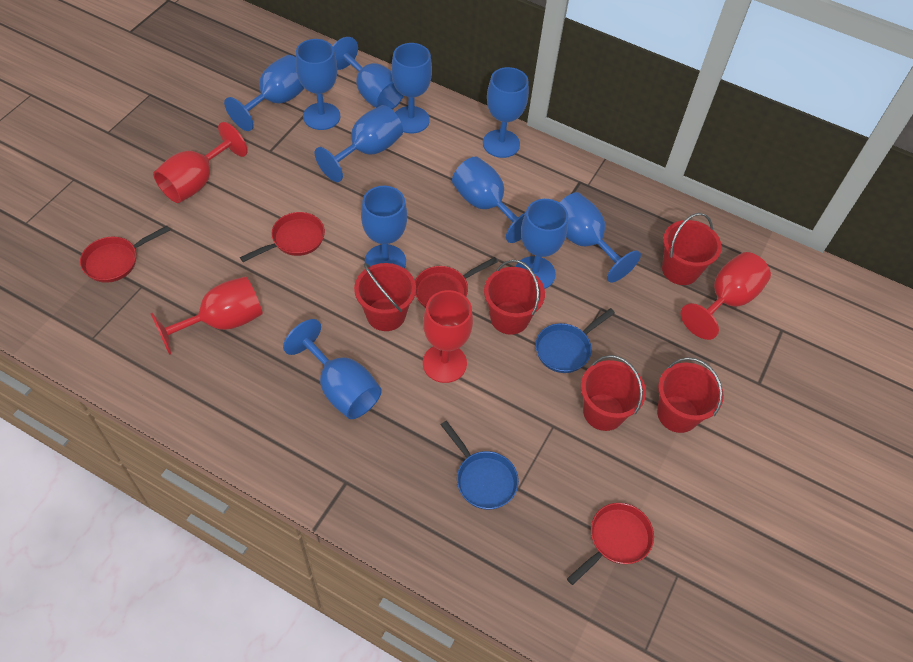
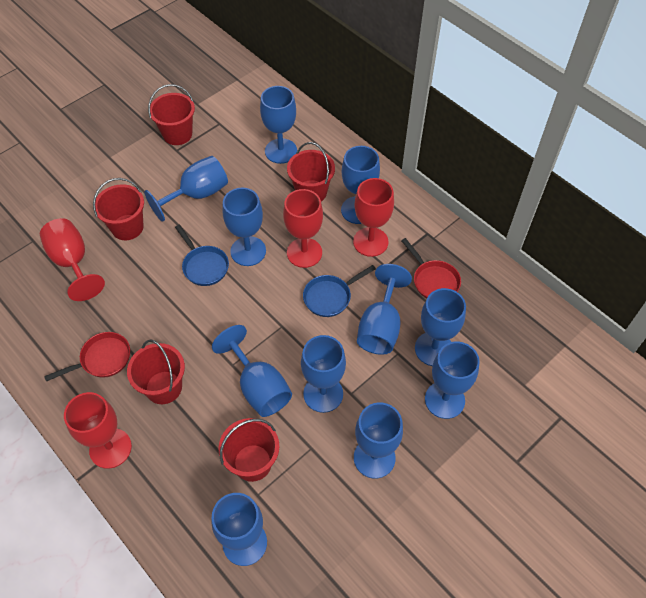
red pan: 4 -> 2

